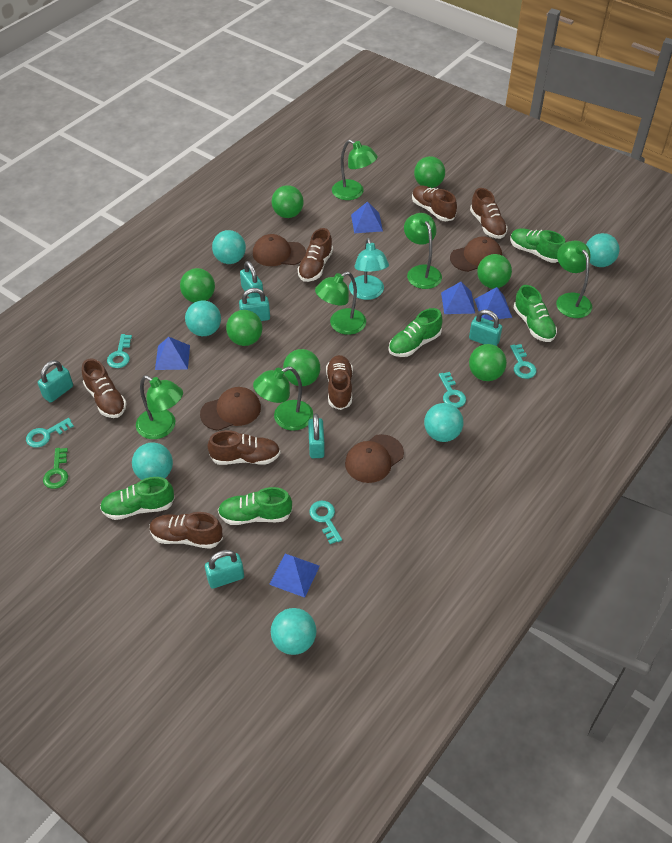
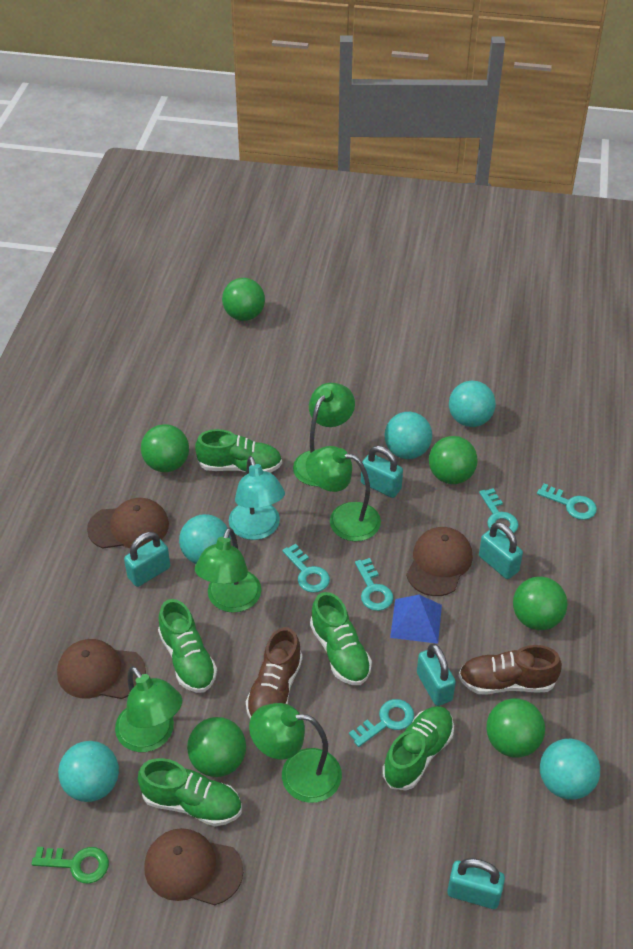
blue pyramid: 5 -> 1
brown shoe: 7 -> 2
green ball: 7 -> 6
green lamp: 6 -> 5
turquoise ball: 6 -> 5
turquoise padlock: 6 -> 5

